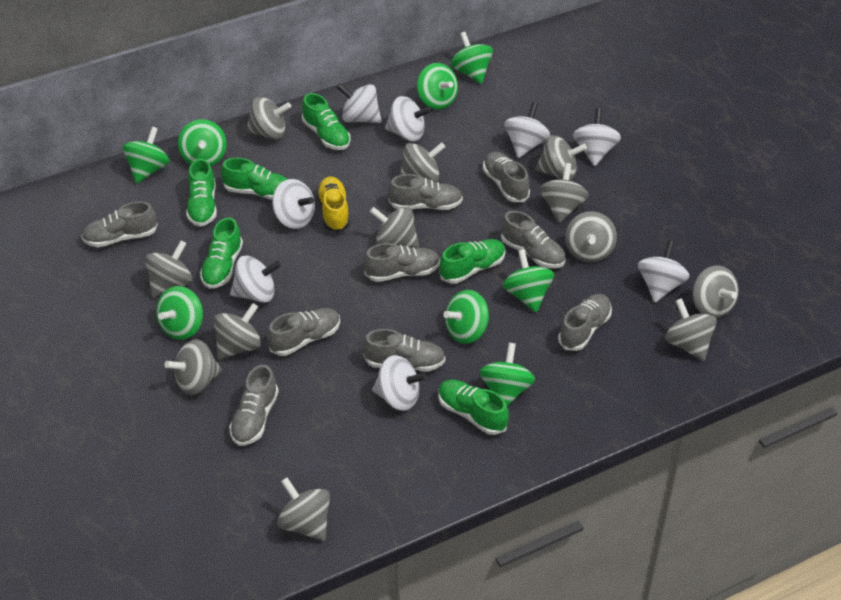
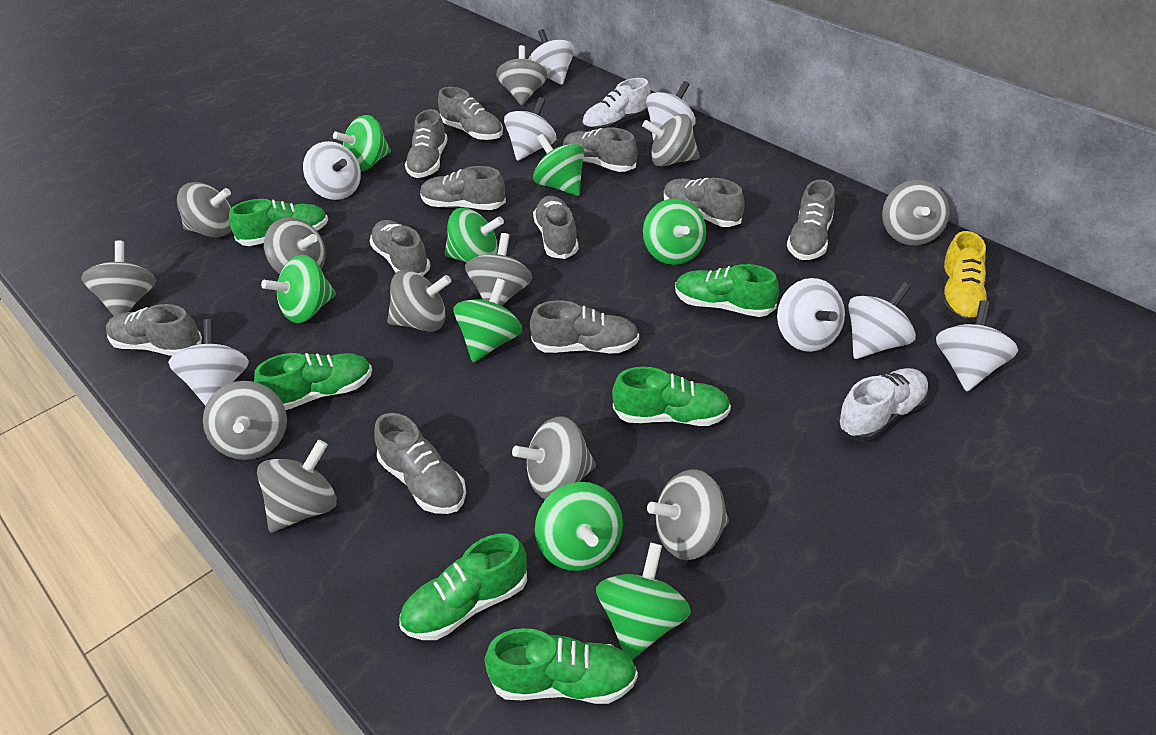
grey shoe: 9 -> 11
white shoe: 0 -> 2

